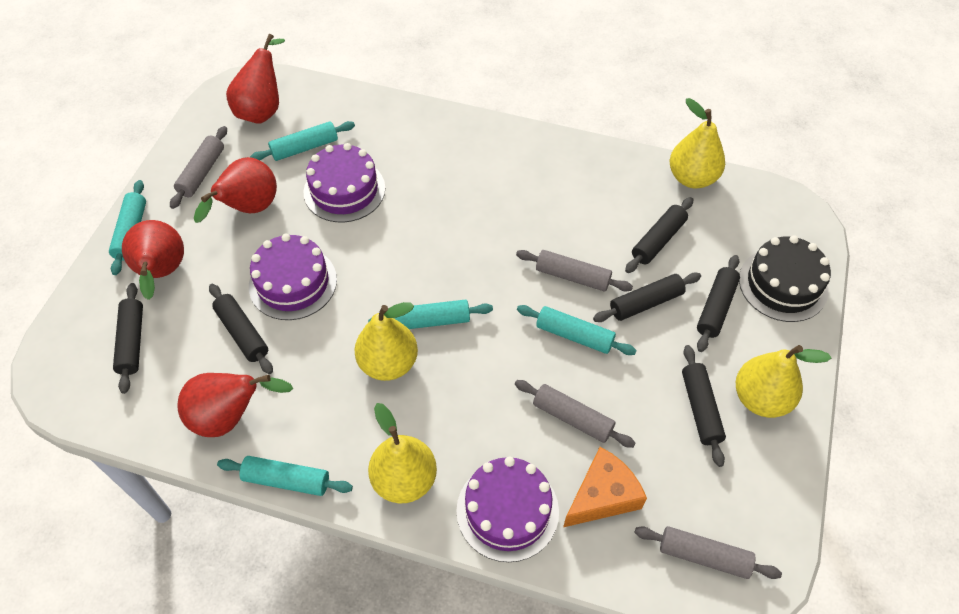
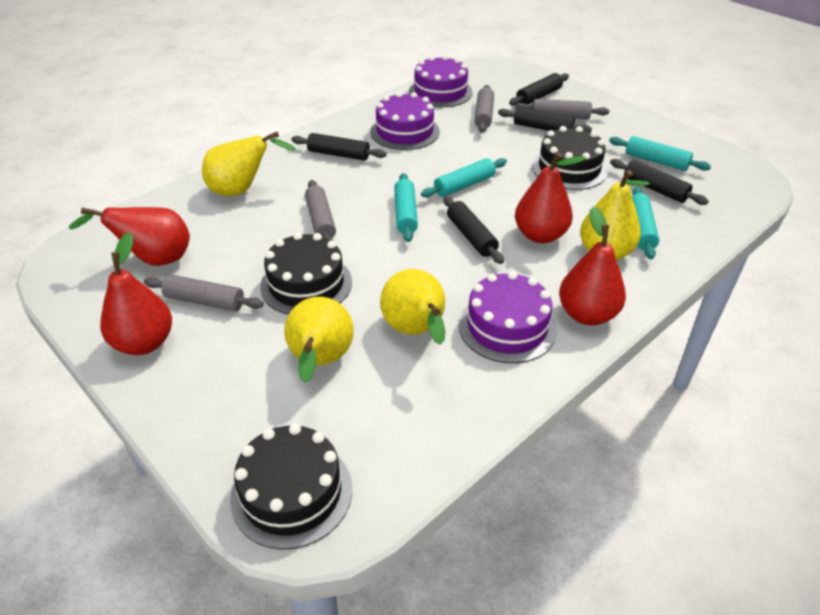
black cake: 1 -> 3
black rolling pin: 6 -> 5
orange cheese: 1 -> 0
turquoise rolling pin: 5 -> 4

